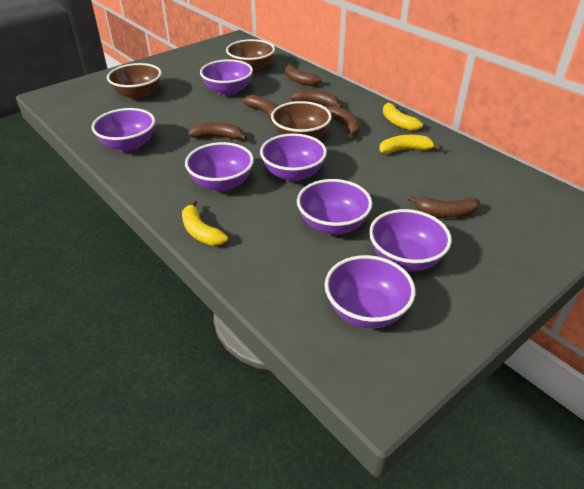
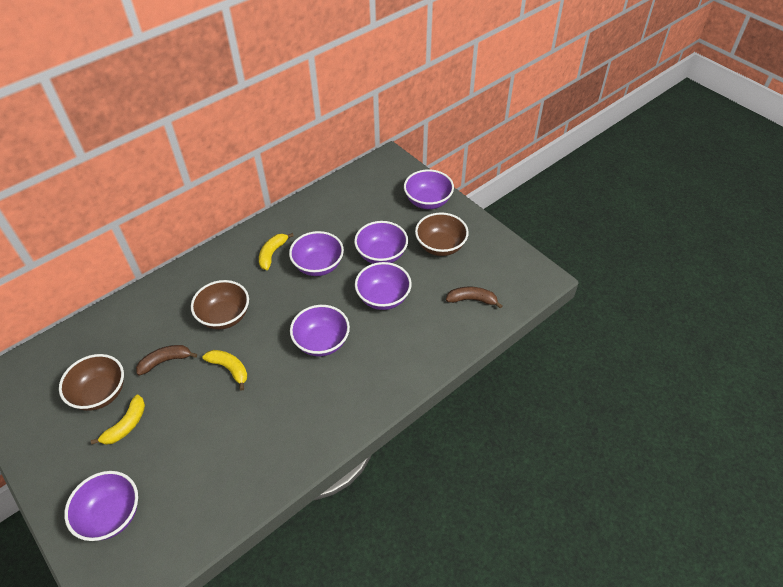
brown banana: 6 -> 2
purple bowl: 7 -> 6

